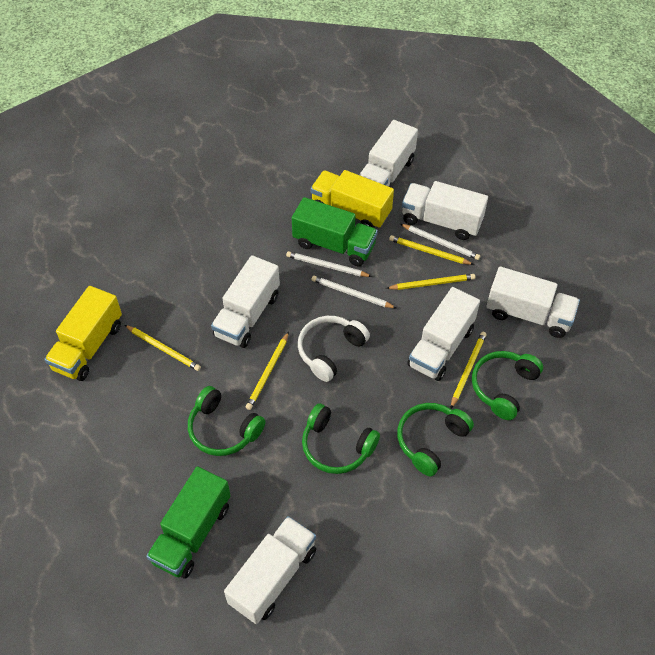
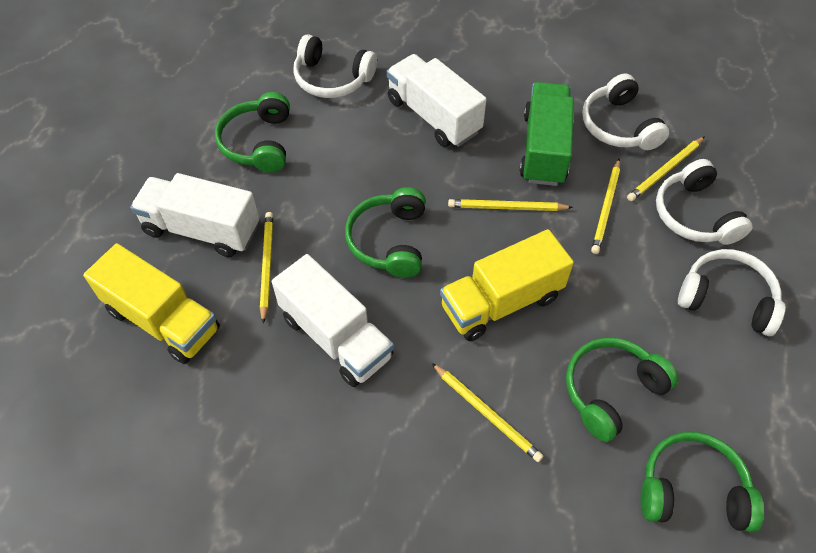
green truck: 2 -> 1
white headphones: 1 -> 4
white pencil: 3 -> 0
white truck: 6 -> 3

